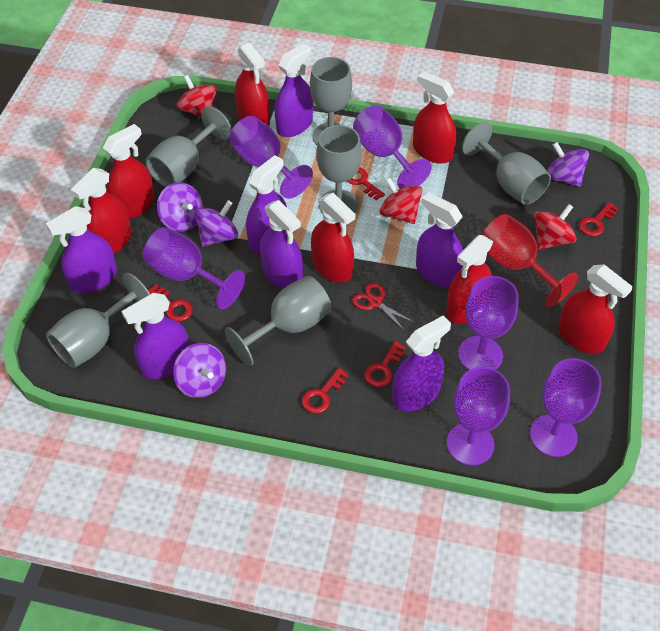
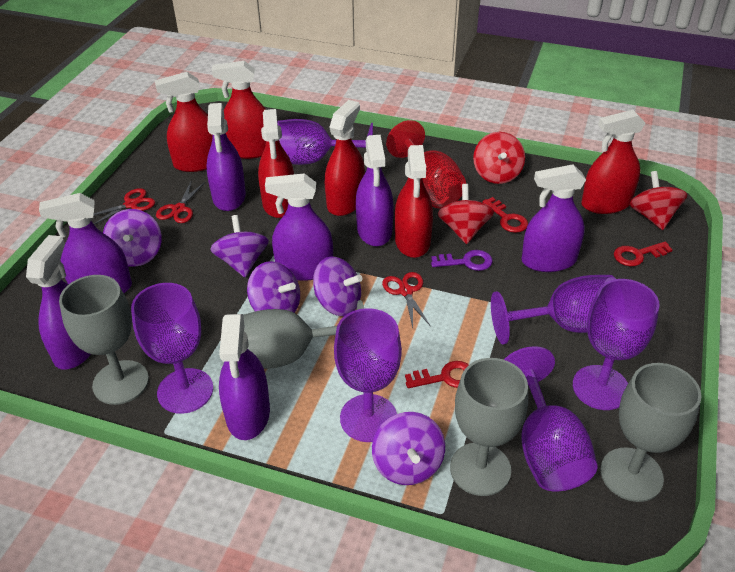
grey goblet: 6 -> 4
purple key: 0 -> 1
purple spinning top: 4 -> 5
red key: 5 -> 3
red scissors: 1 -> 3
red spray bottle: 7 -> 6

